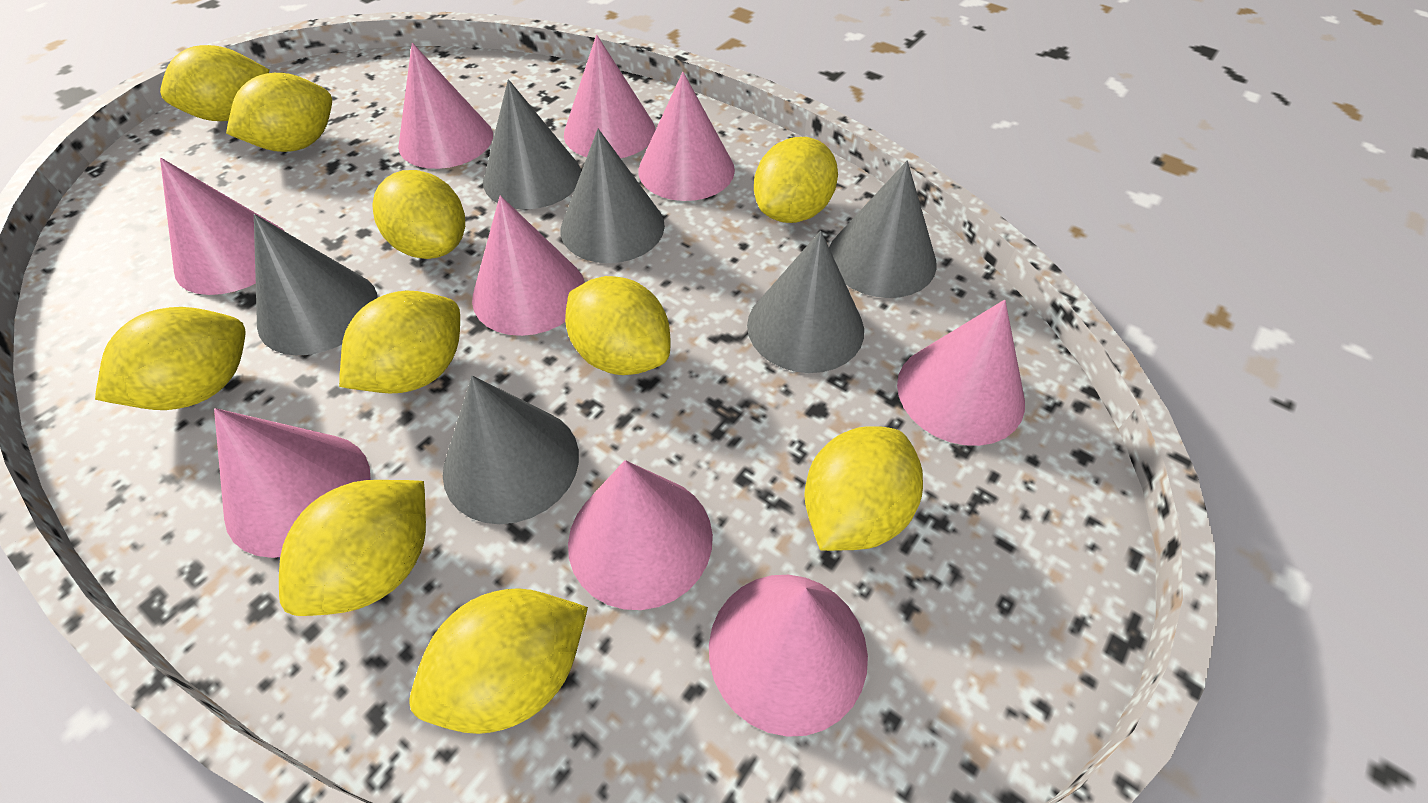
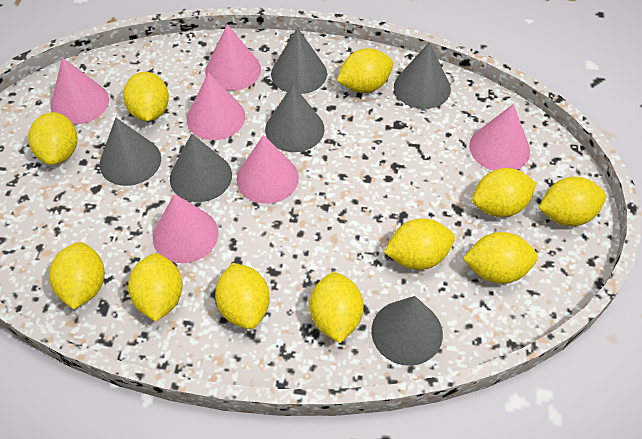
pink cone: 9 -> 6
yellow lemon: 10 -> 11

